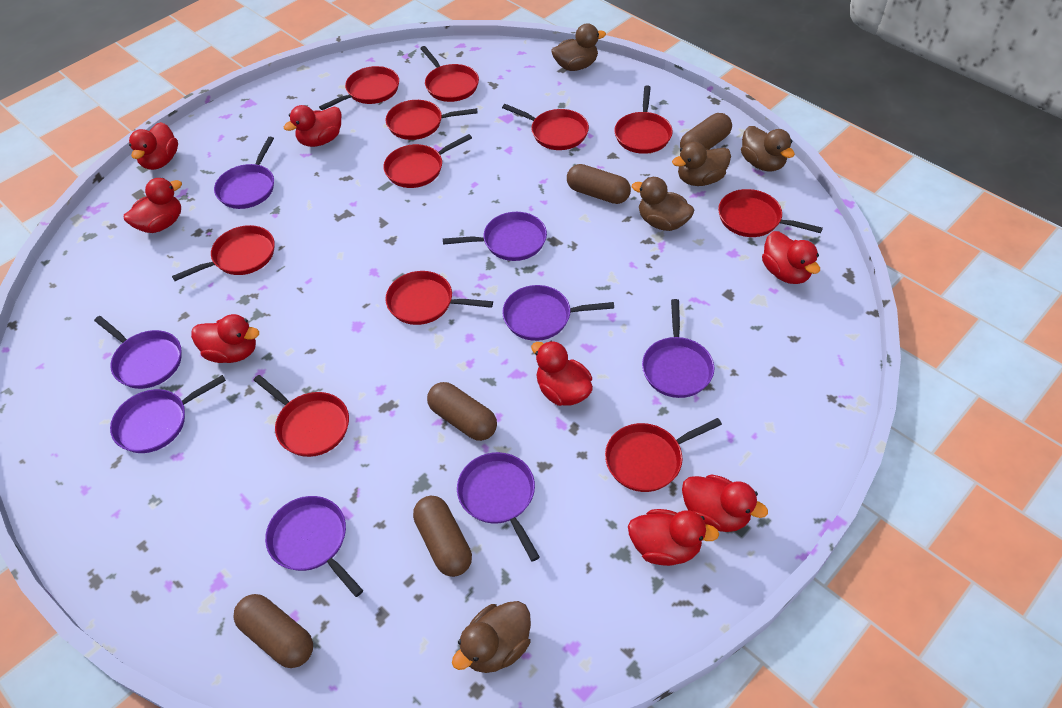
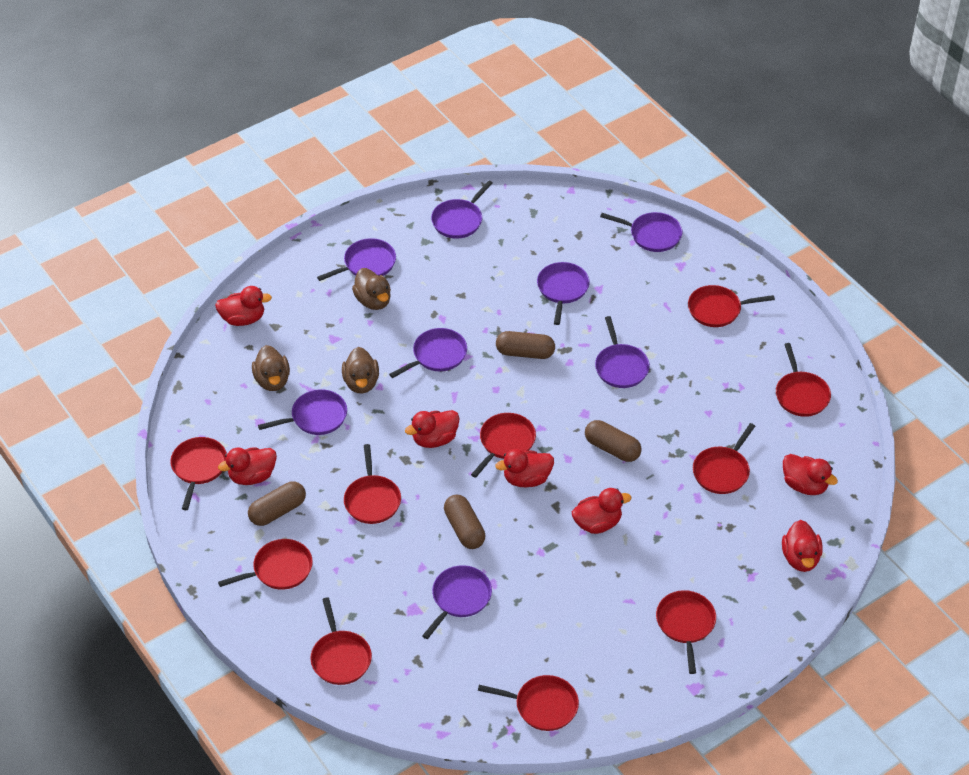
brown capsule: 5 -> 4
brown duck: 5 -> 3
red duck: 8 -> 7
red pan: 11 -> 10

